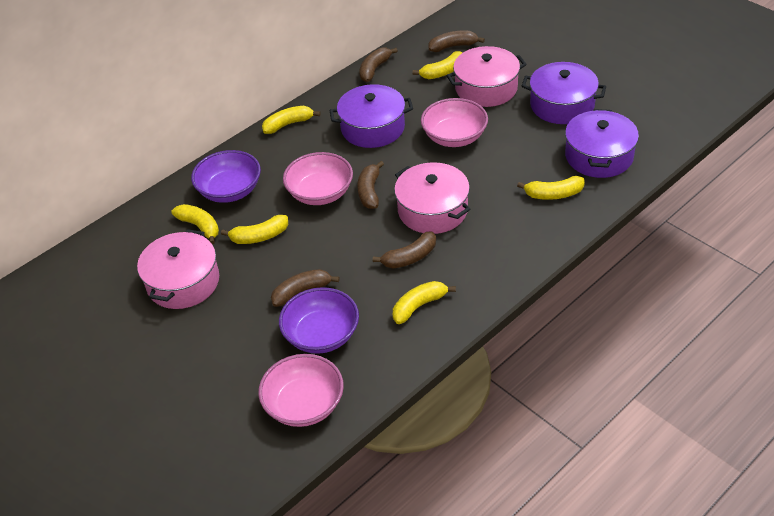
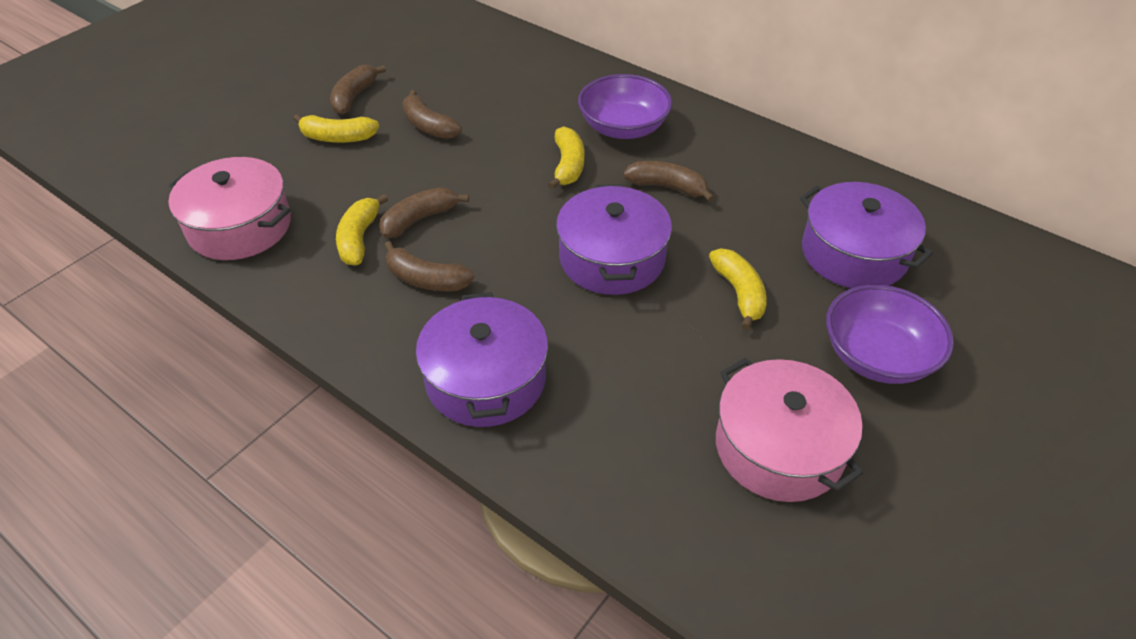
pink bowl: 3 -> 0
pink pot: 3 -> 2
yellow banana: 6 -> 4

